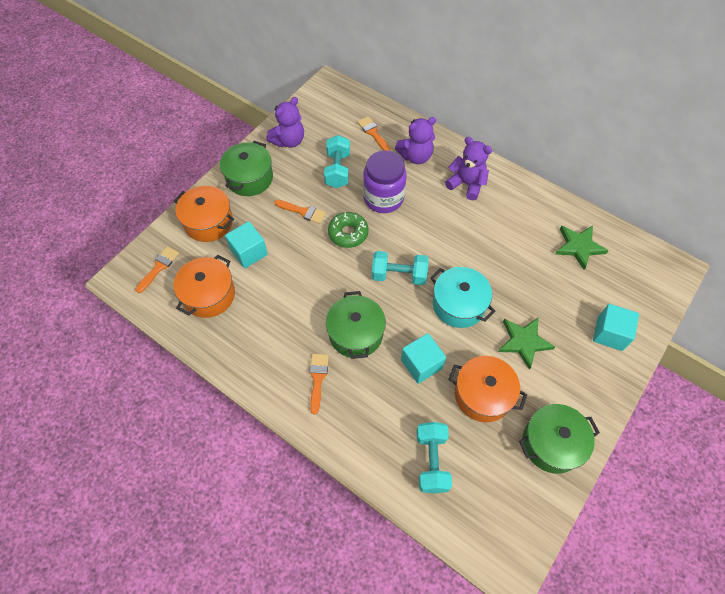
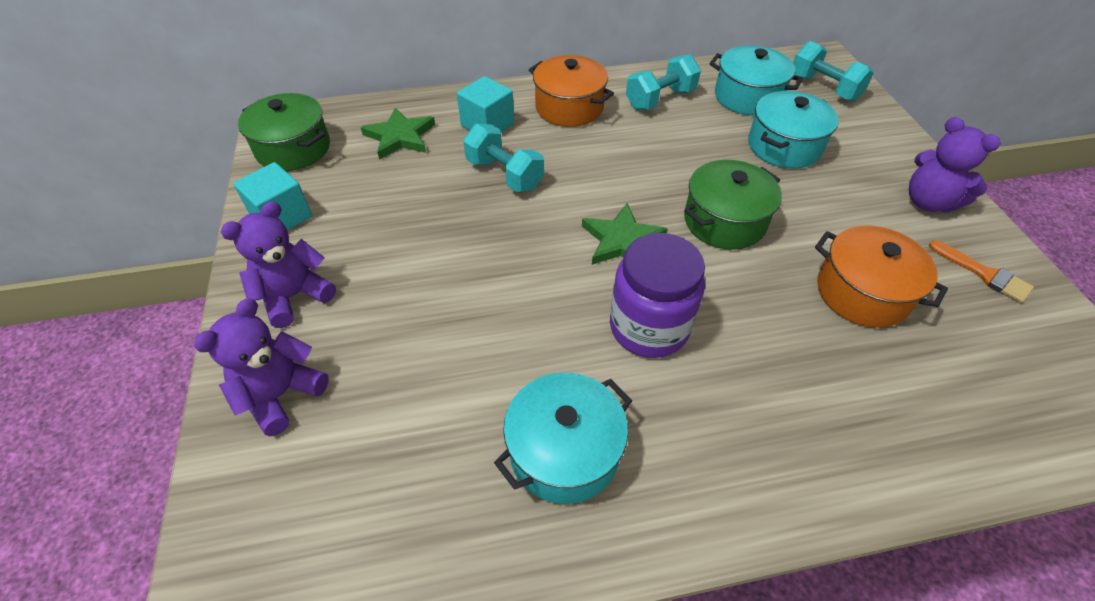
green donut: 1 -> 0
green pot: 3 -> 2
orange brush: 4 -> 1
orange pot: 3 -> 2
turquoise cube: 3 -> 2
turquoise pot: 1 -> 3

